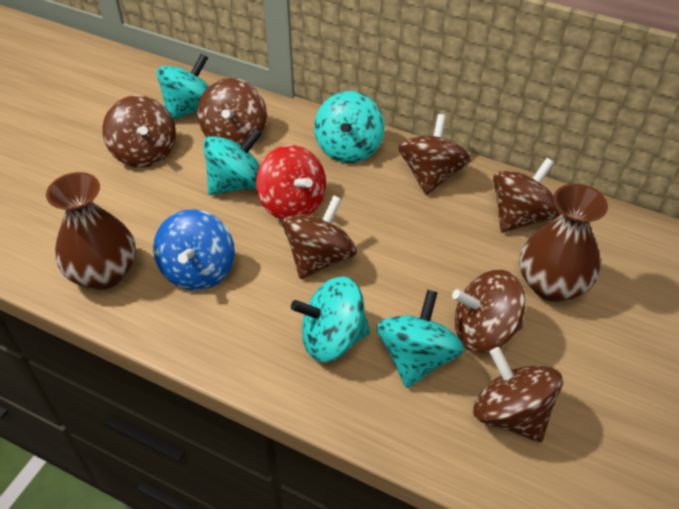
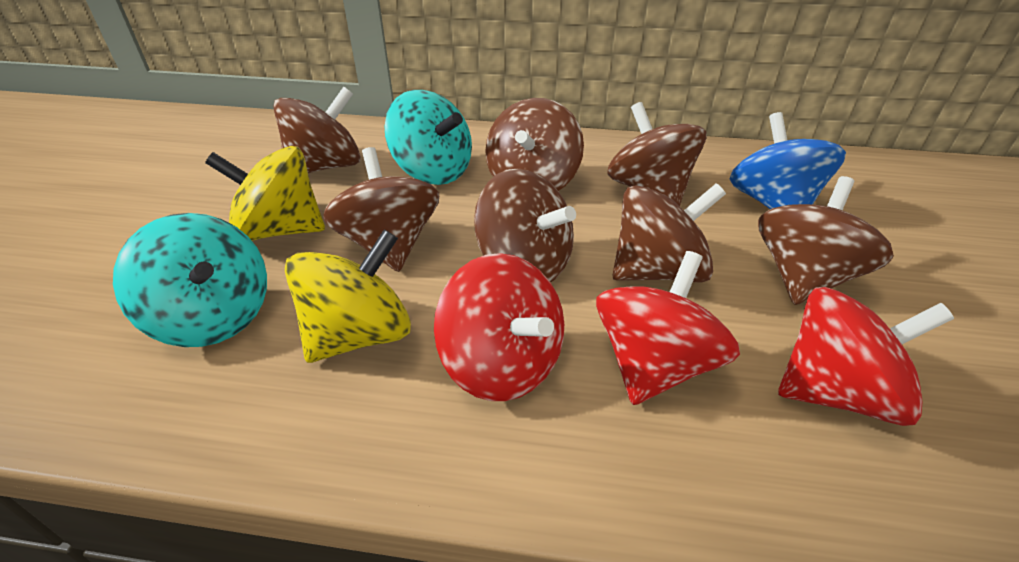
brown vase: 2 -> 0
red spinning top: 1 -> 3
turquoise spinning top: 5 -> 2
yellow spinning top: 0 -> 2

